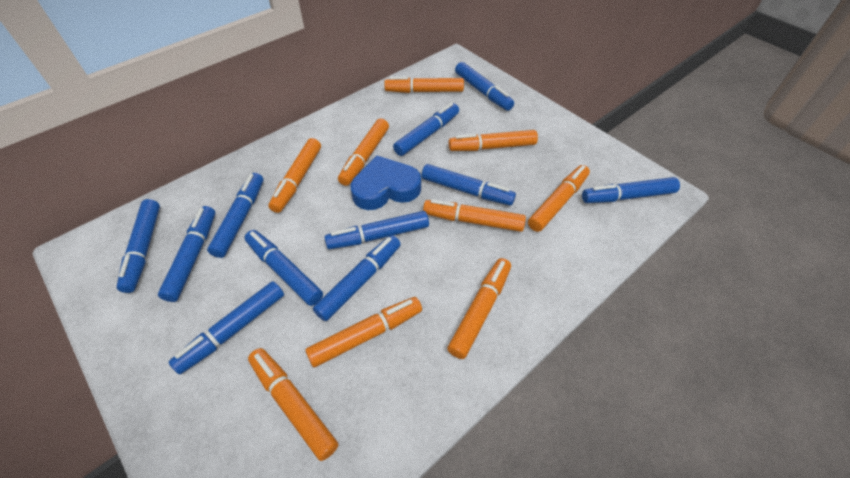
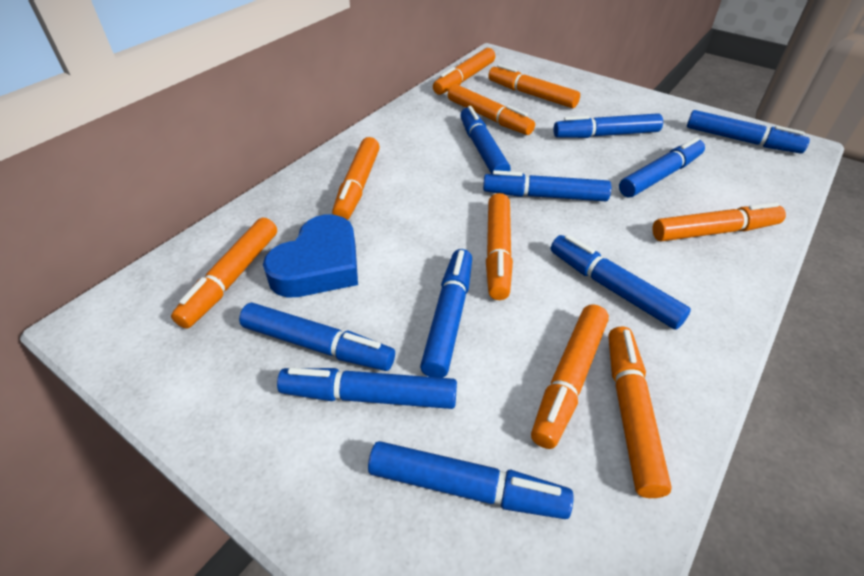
blue marker: 11 -> 10

